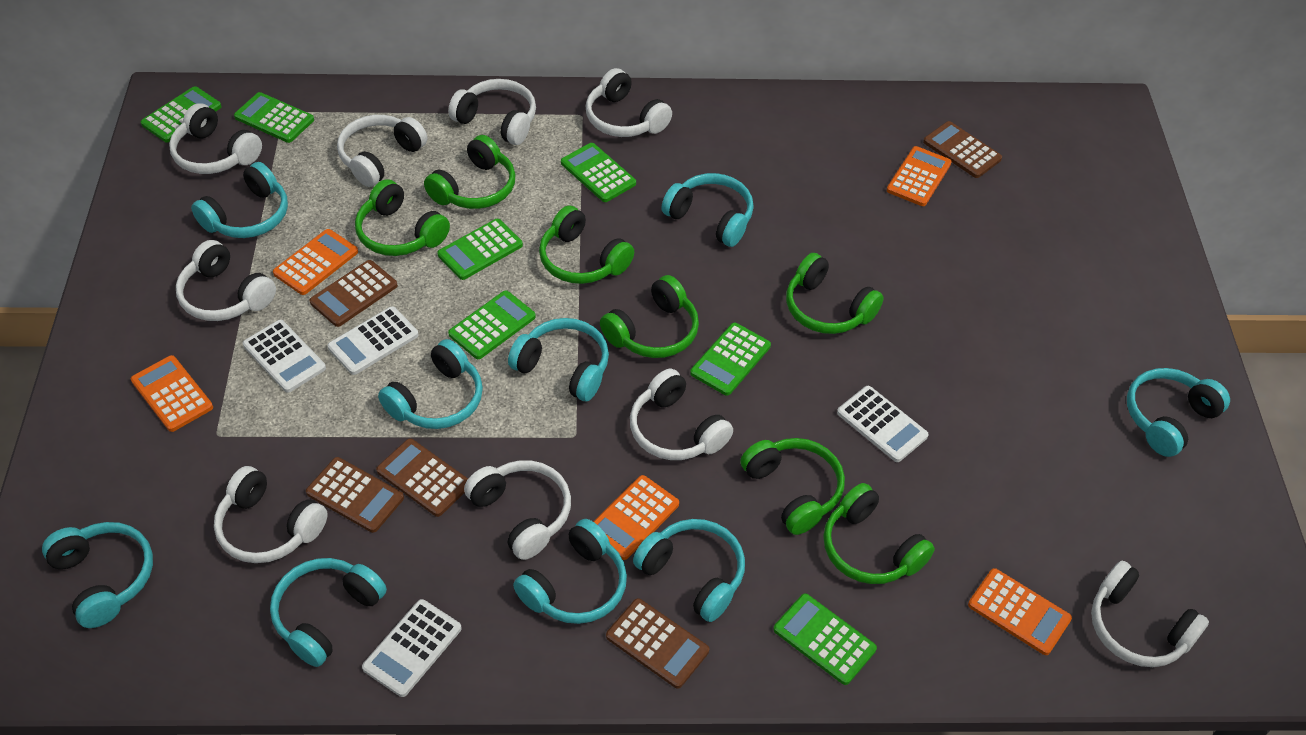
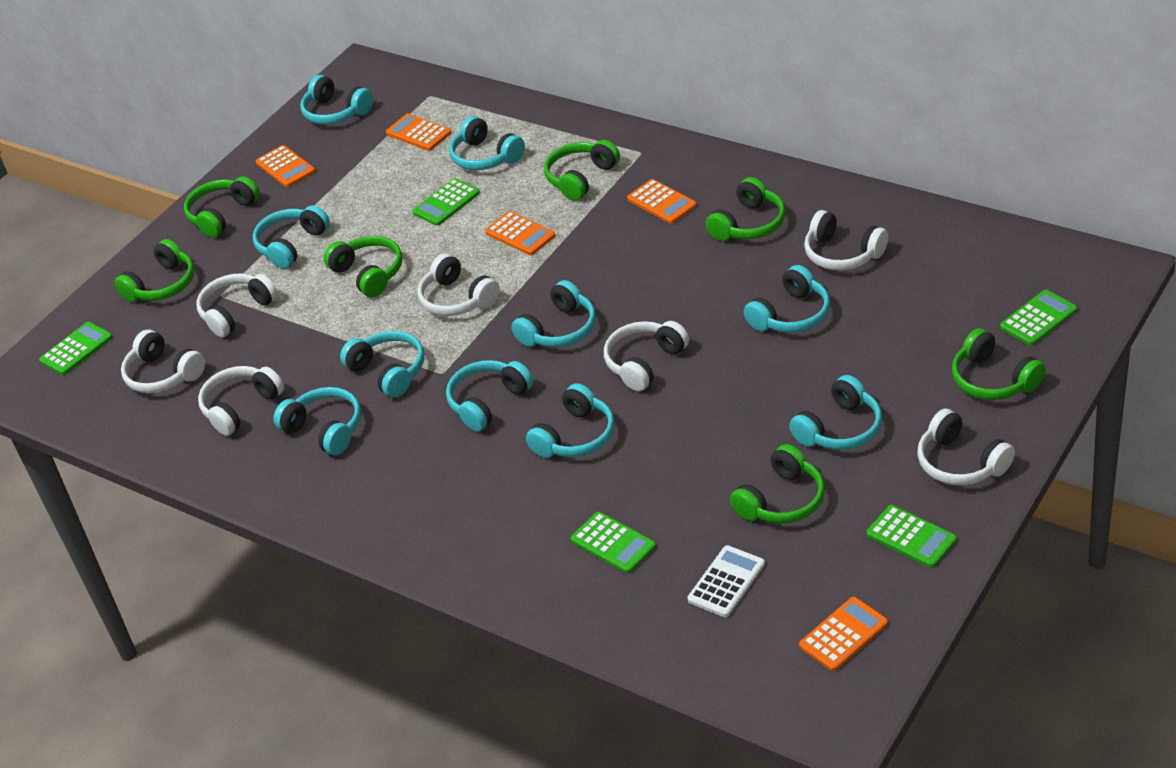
brown calculator: 5 -> 0
green calculator: 7 -> 5
turquoise headphones: 9 -> 10
white calculator: 4 -> 1
white headphones: 9 -> 7

